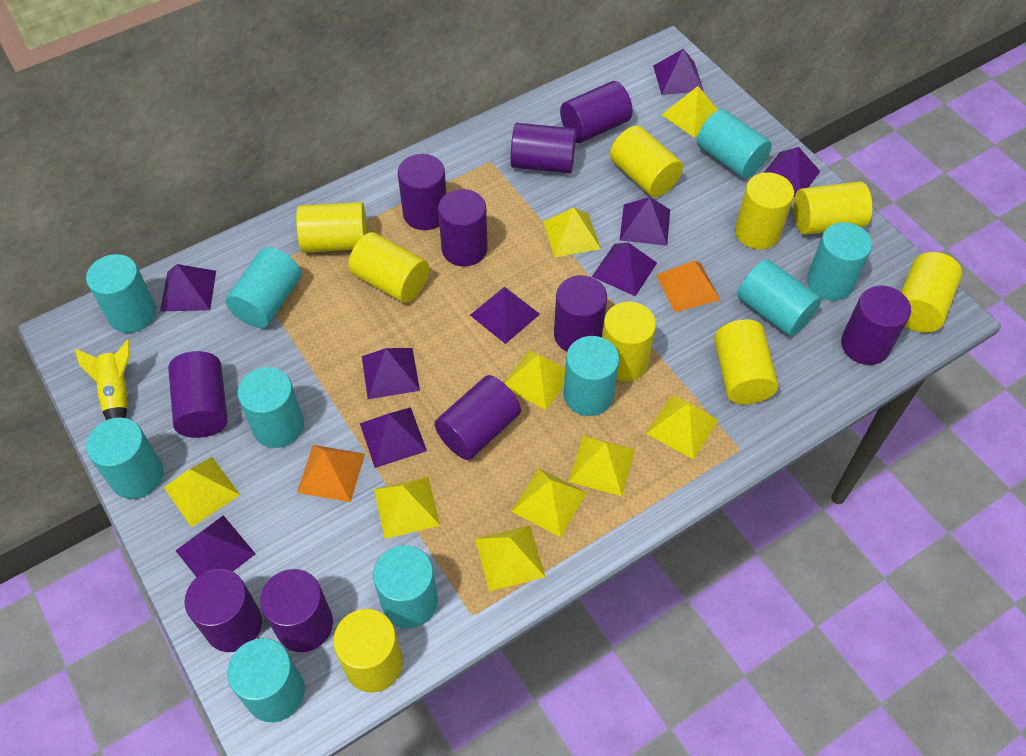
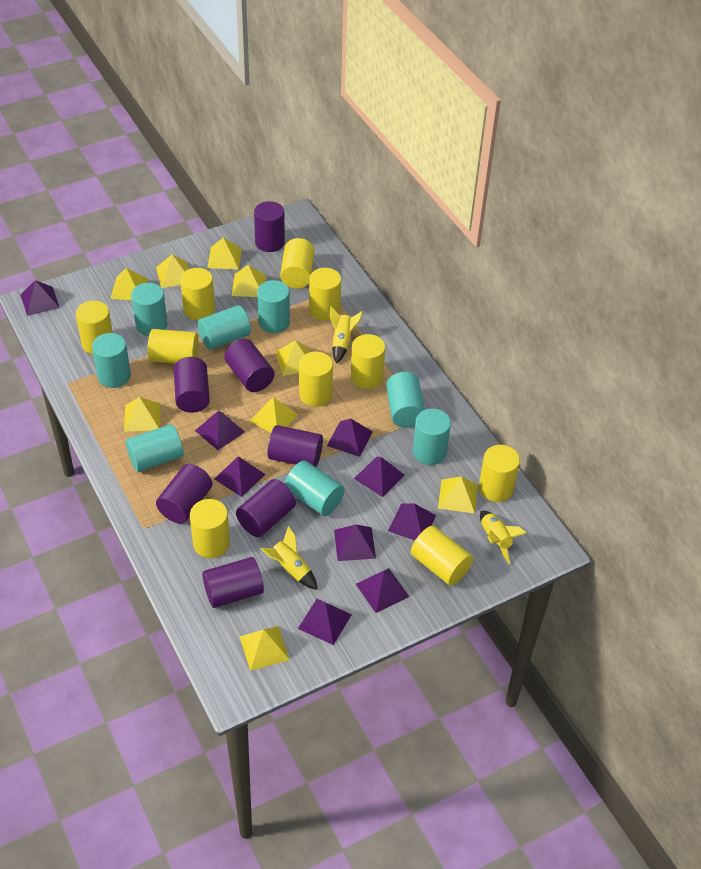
orange pyramid: 2 -> 0
purple cylinder: 10 -> 7
turquoise cylinder: 10 -> 8
yellow cylinder: 9 -> 10
yellow rocket: 1 -> 3

